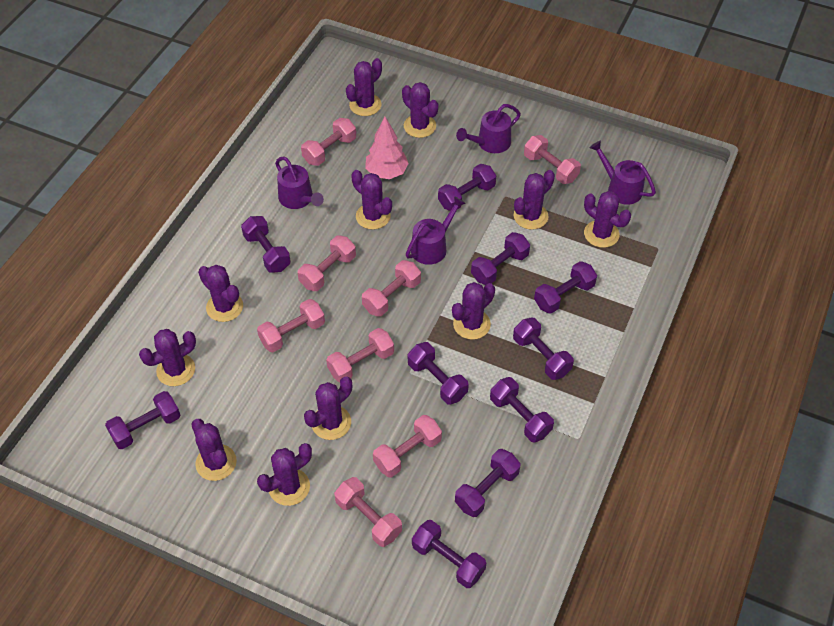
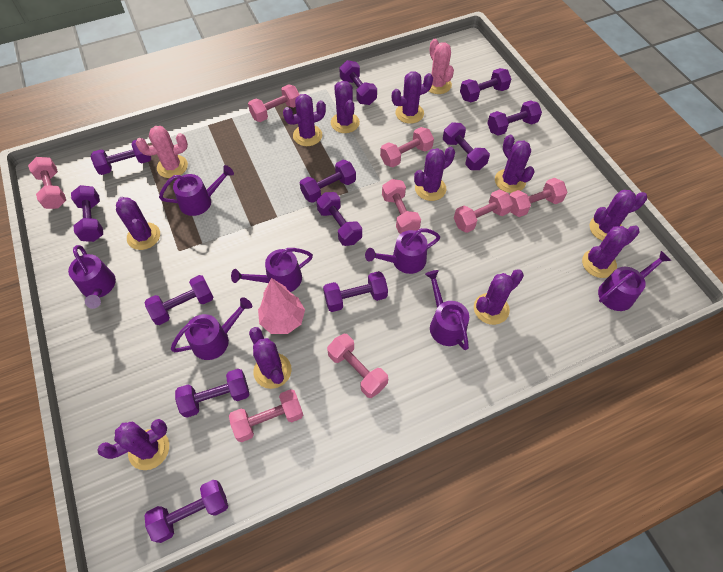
pink cactus: 0 -> 2
purple dumbbell: 10 -> 12
purple watering can: 4 -> 7

